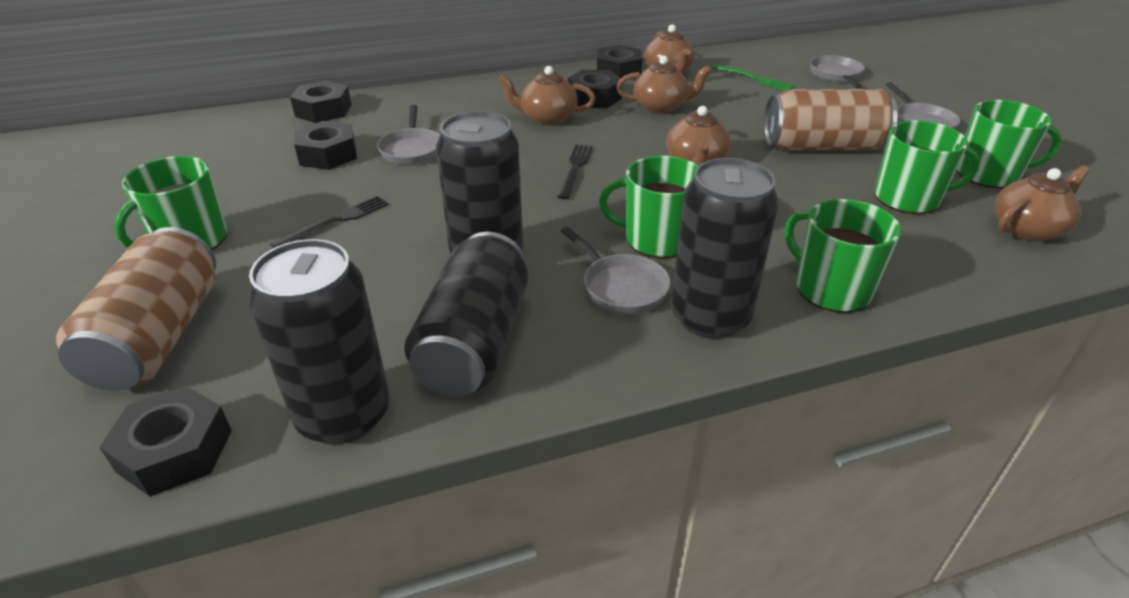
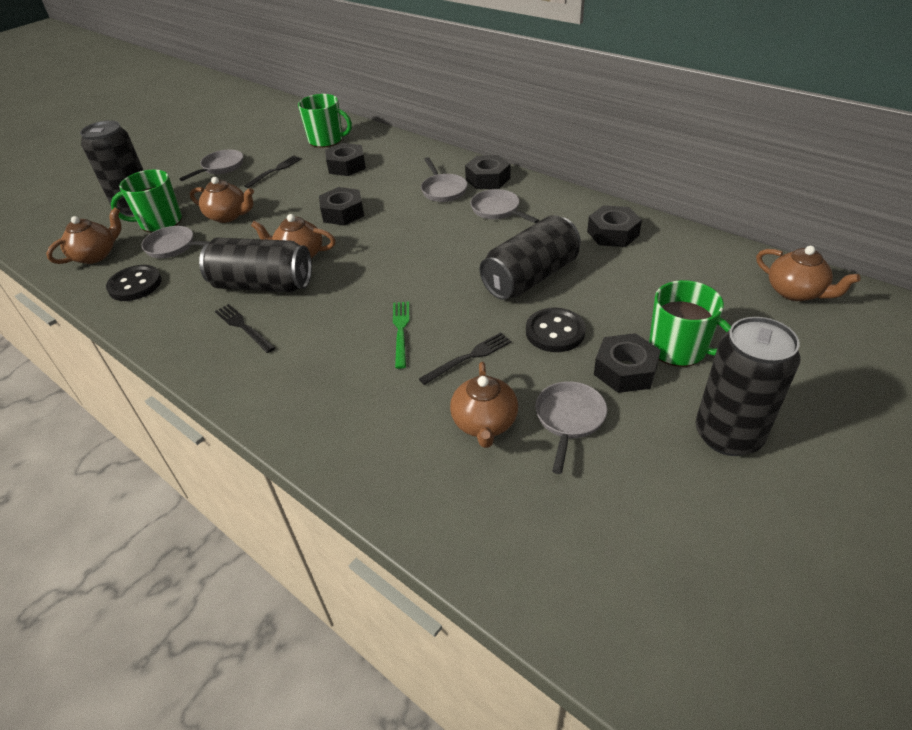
black button: 0 -> 2
black fork: 2 -> 3
brown can: 2 -> 0
green mug: 5 -> 3
grey pan: 4 -> 5

